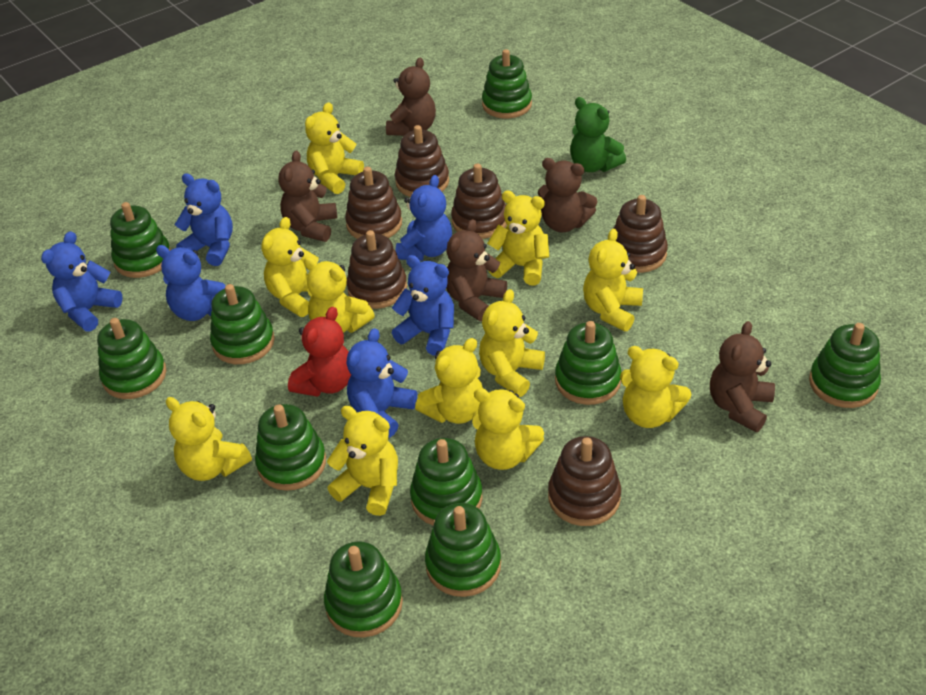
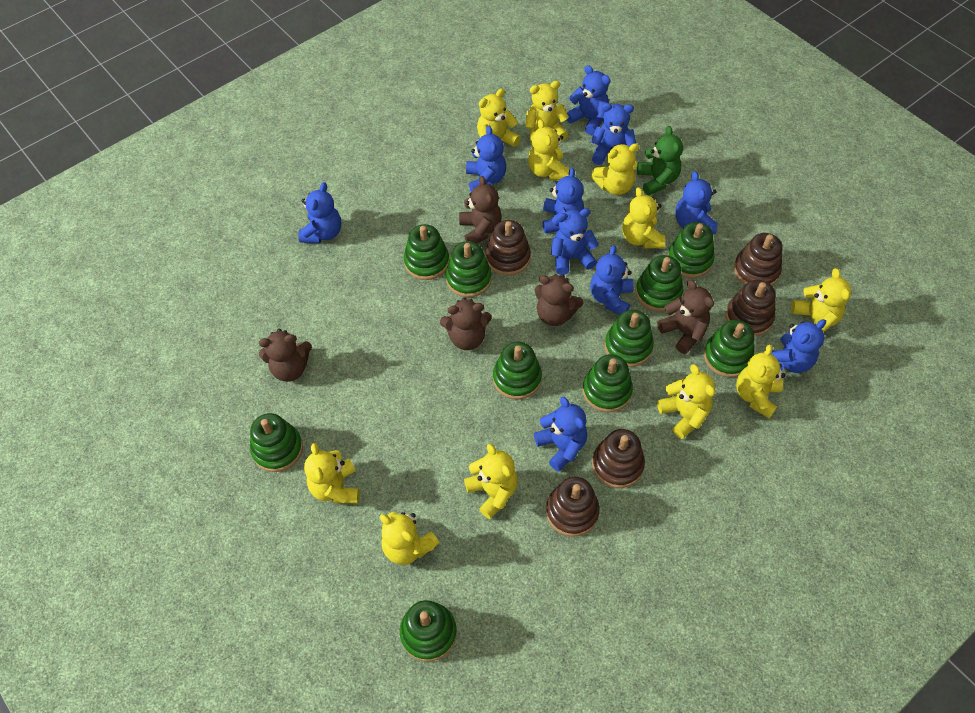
blue teddy bear: 6 -> 10
brown stacking toy: 6 -> 5
red teddy bear: 1 -> 0

